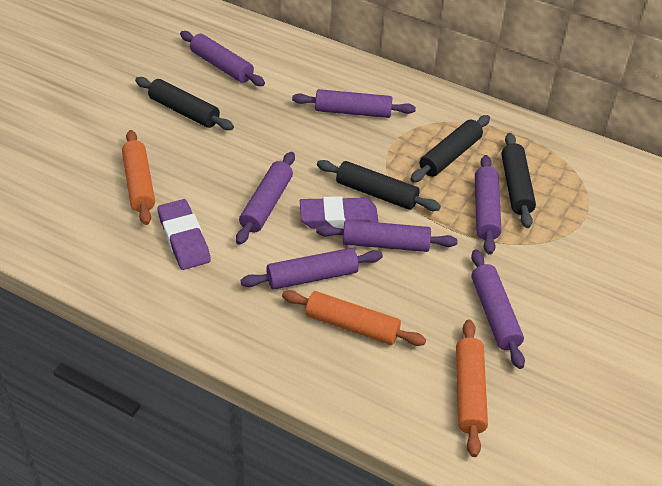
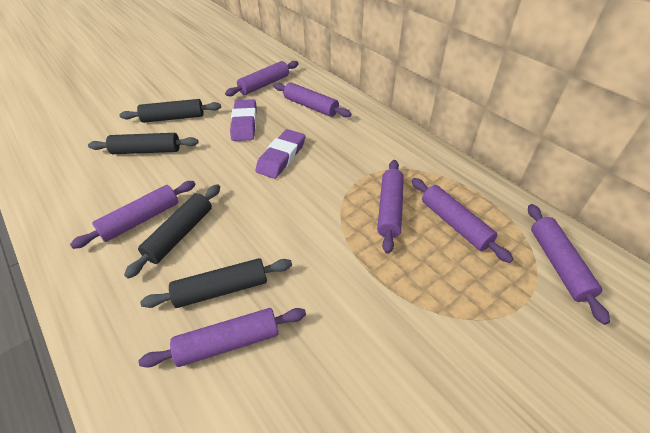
orange rolling pin: 3 -> 0

